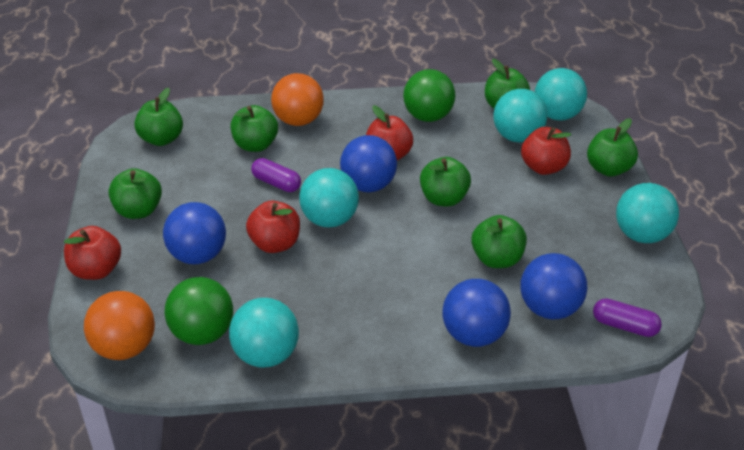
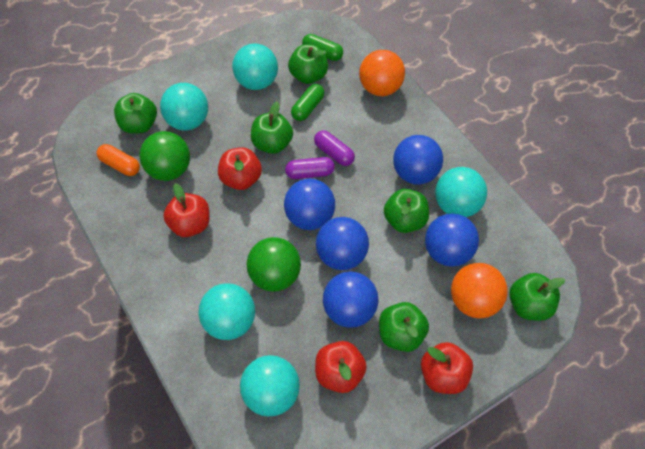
blue ball: 4 -> 5
green apple: 7 -> 6
green capsule: 0 -> 2
orange capsule: 0 -> 1

